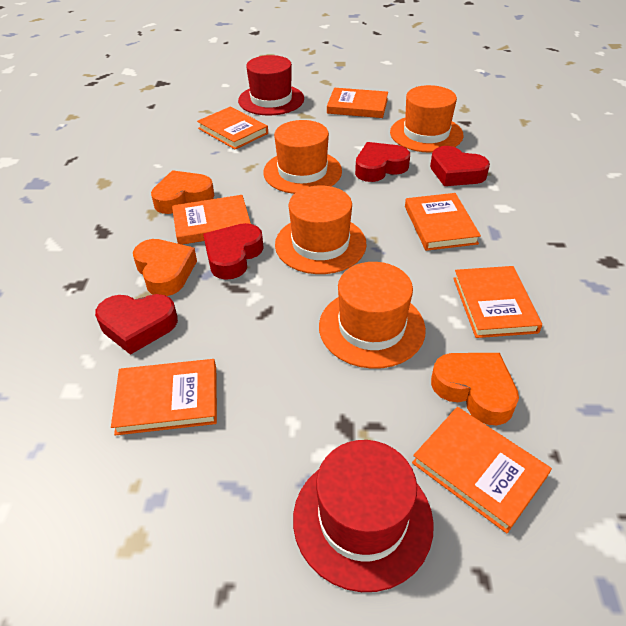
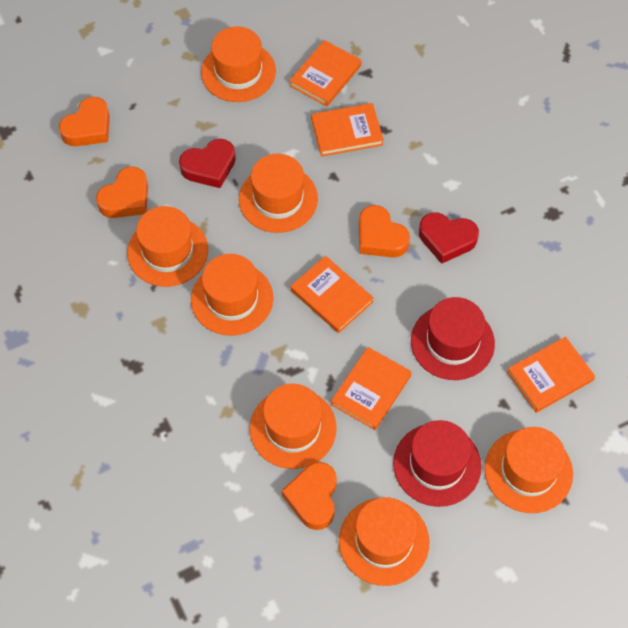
orange book: 7 -> 5
orange hat: 4 -> 7
orange heart: 3 -> 4
red heart: 4 -> 2

